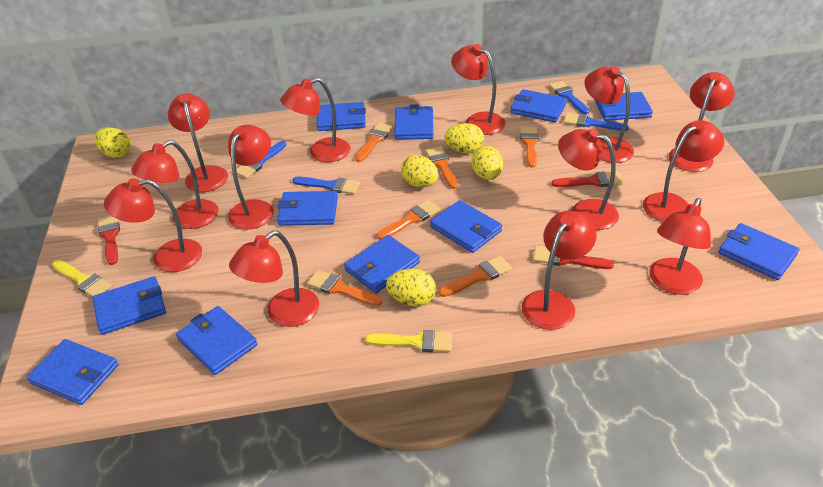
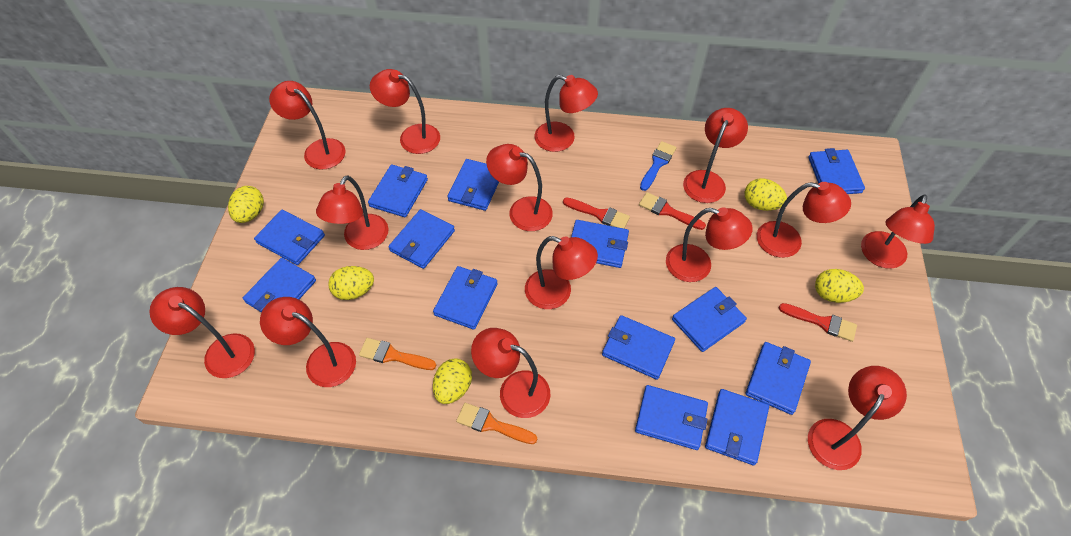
blue brush: 4 -> 1
blue wallet: 11 -> 13
orange brush: 6 -> 2
red lamp: 13 -> 14
yellow brush: 2 -> 0

